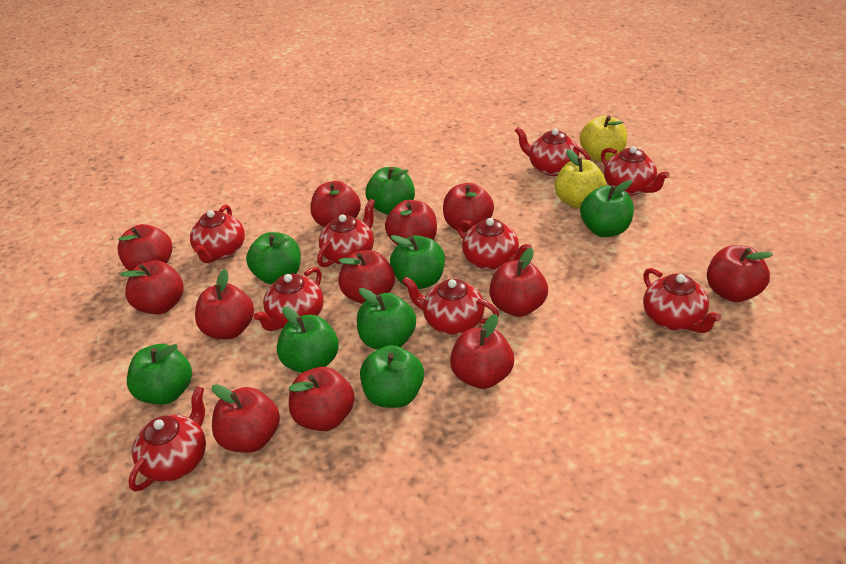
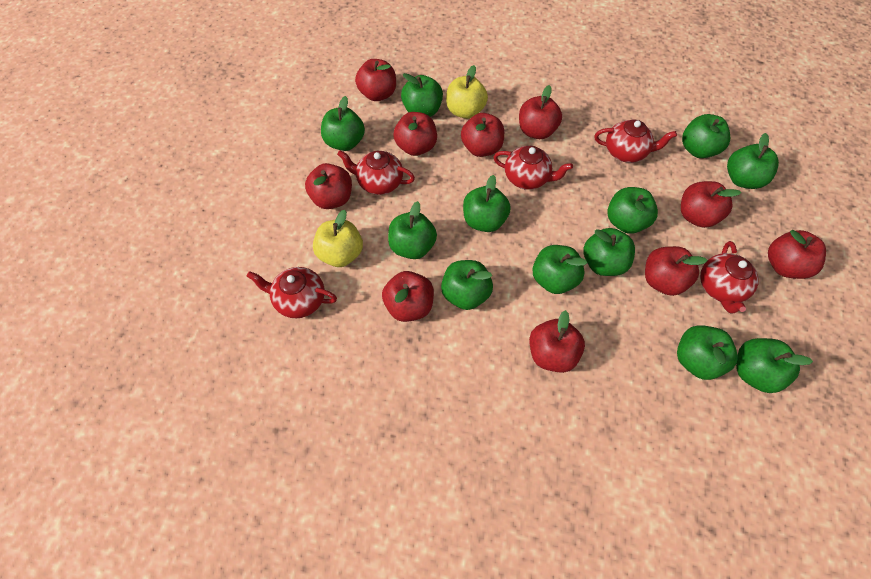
green apple: 8 -> 12
red apple: 12 -> 10
red teapot: 9 -> 5

